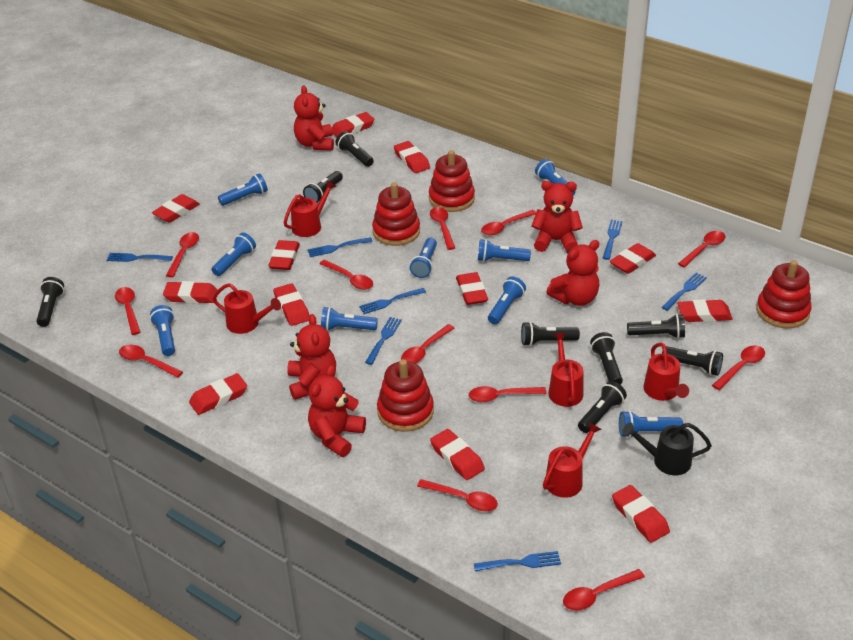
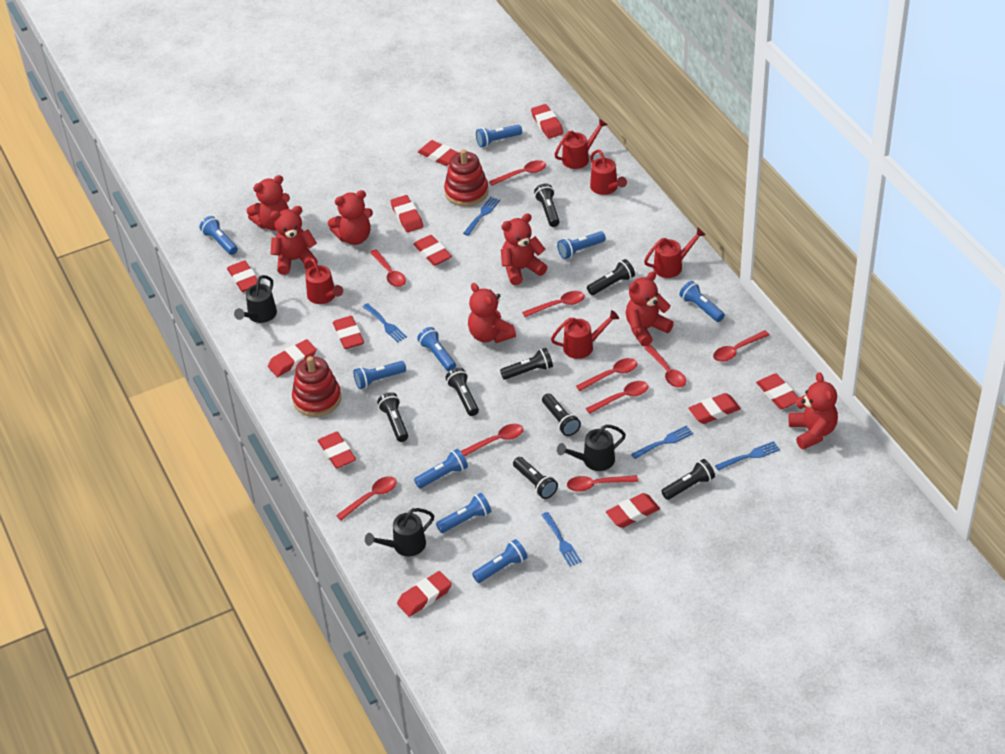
black watering can: 1 -> 3
blue fork: 7 -> 5
red spoon: 12 -> 10
red stacking toy: 4 -> 2
red teddy bear: 5 -> 7

